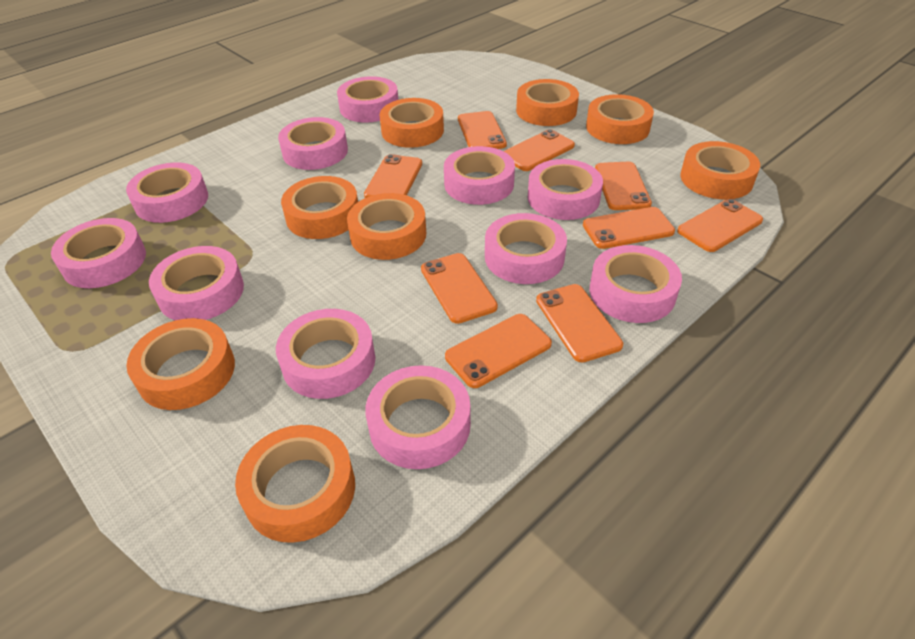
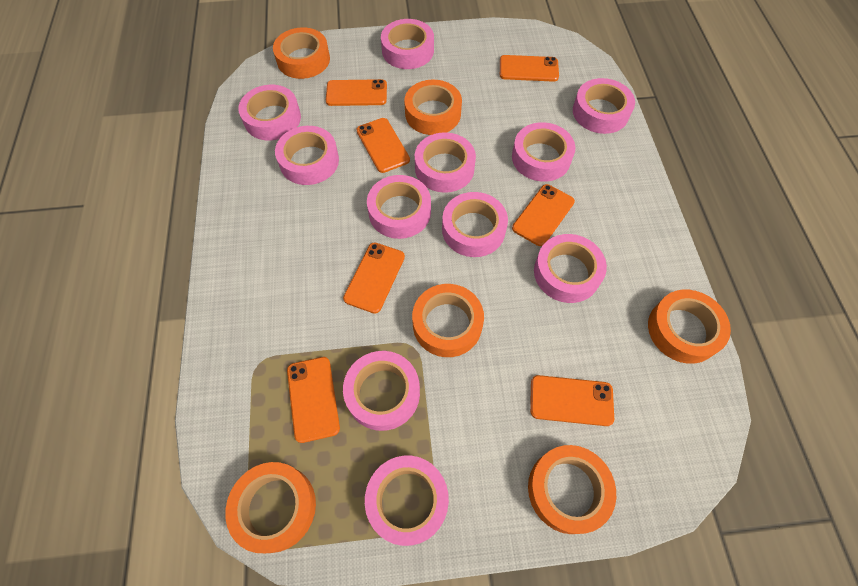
orange phone: 9 -> 7
orange tape: 8 -> 6

